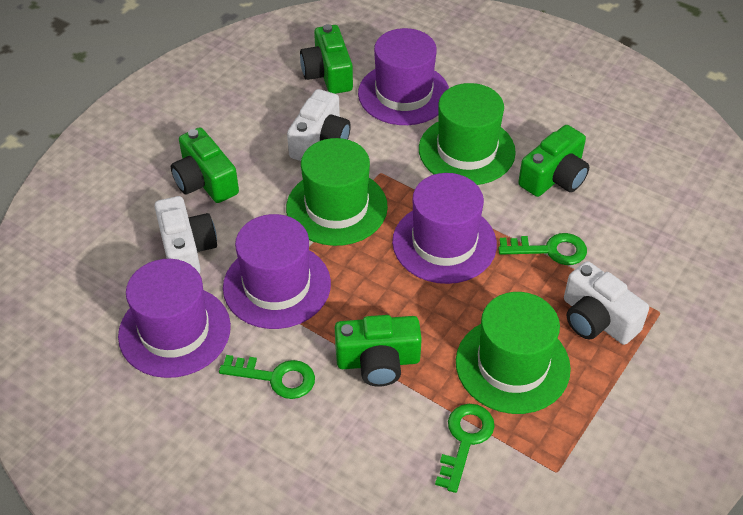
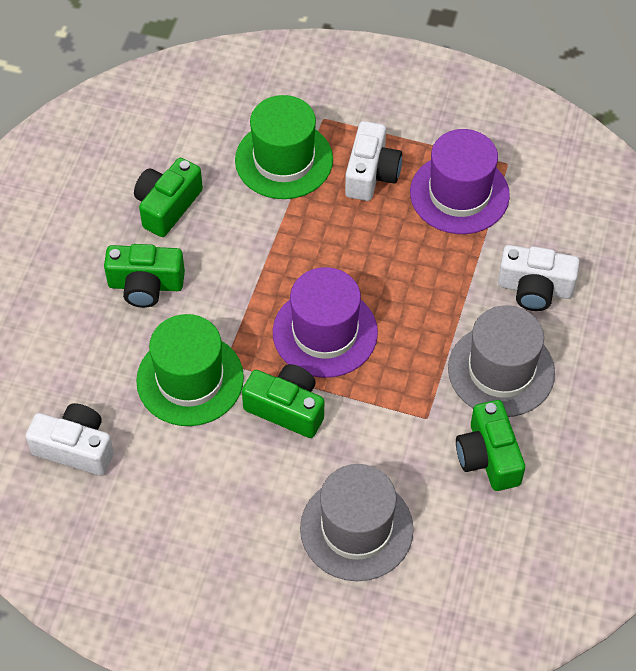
green hat: 3 -> 2
green key: 3 -> 0
grey hat: 0 -> 2
purple hat: 4 -> 2

